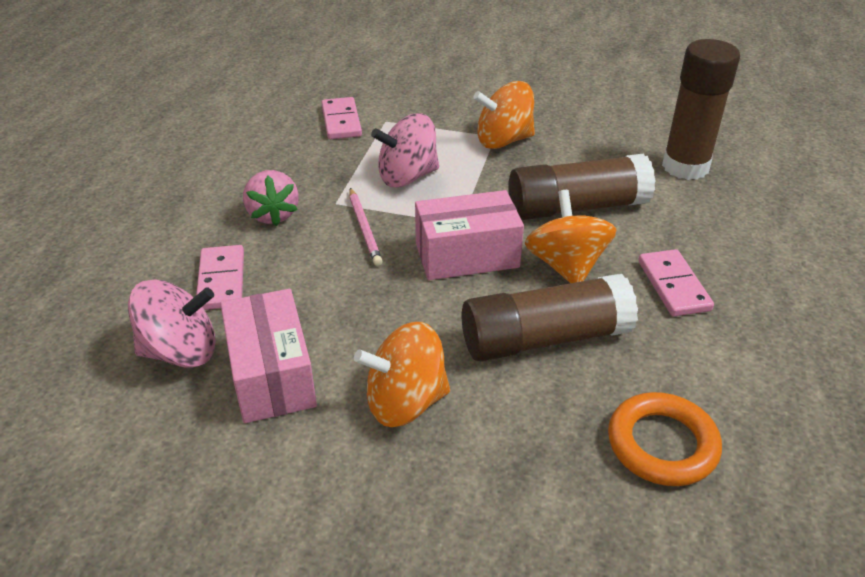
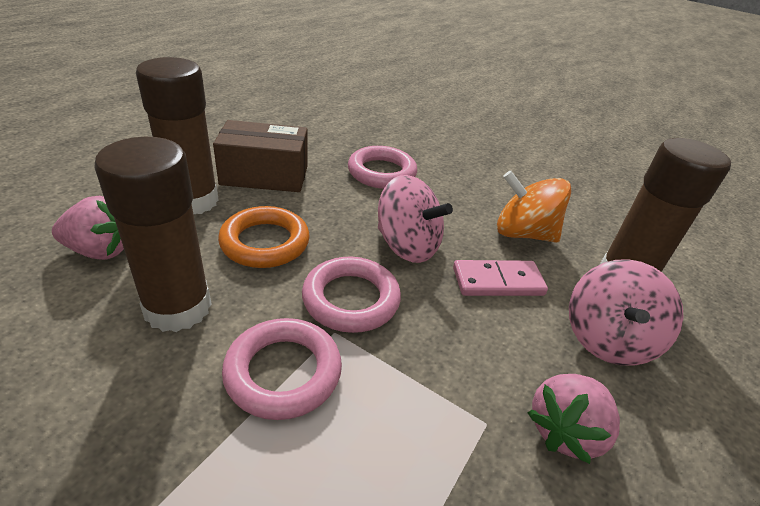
brown box: 0 -> 1
orange spinning top: 3 -> 1
pink box: 2 -> 0
pink domino: 3 -> 1
pink pencil: 1 -> 0
pink ring: 0 -> 3
pink strawberry: 1 -> 2

